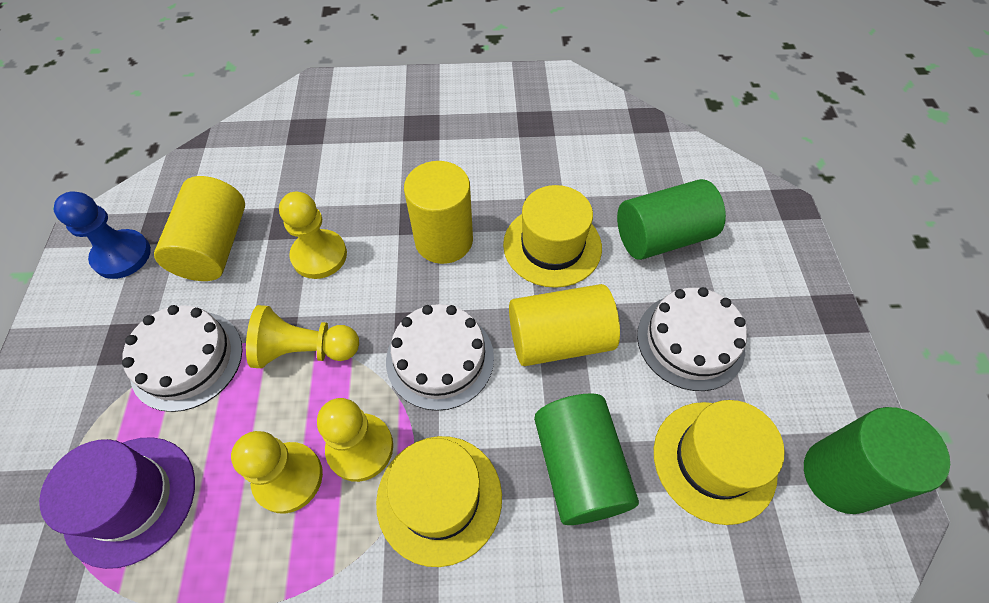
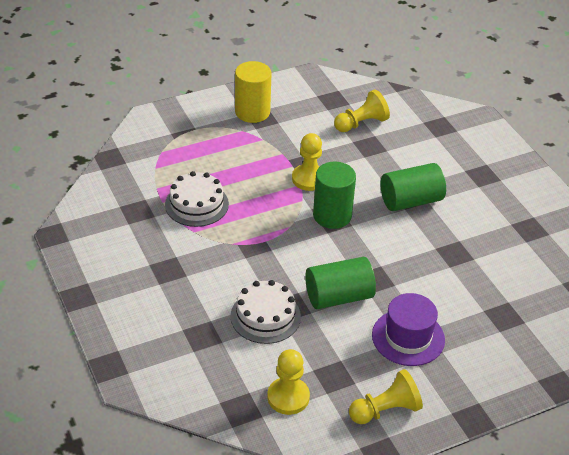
blue pawn: 1 -> 0
white cake: 3 -> 2
yellow cylinder: 3 -> 1
yellow hat: 3 -> 0

